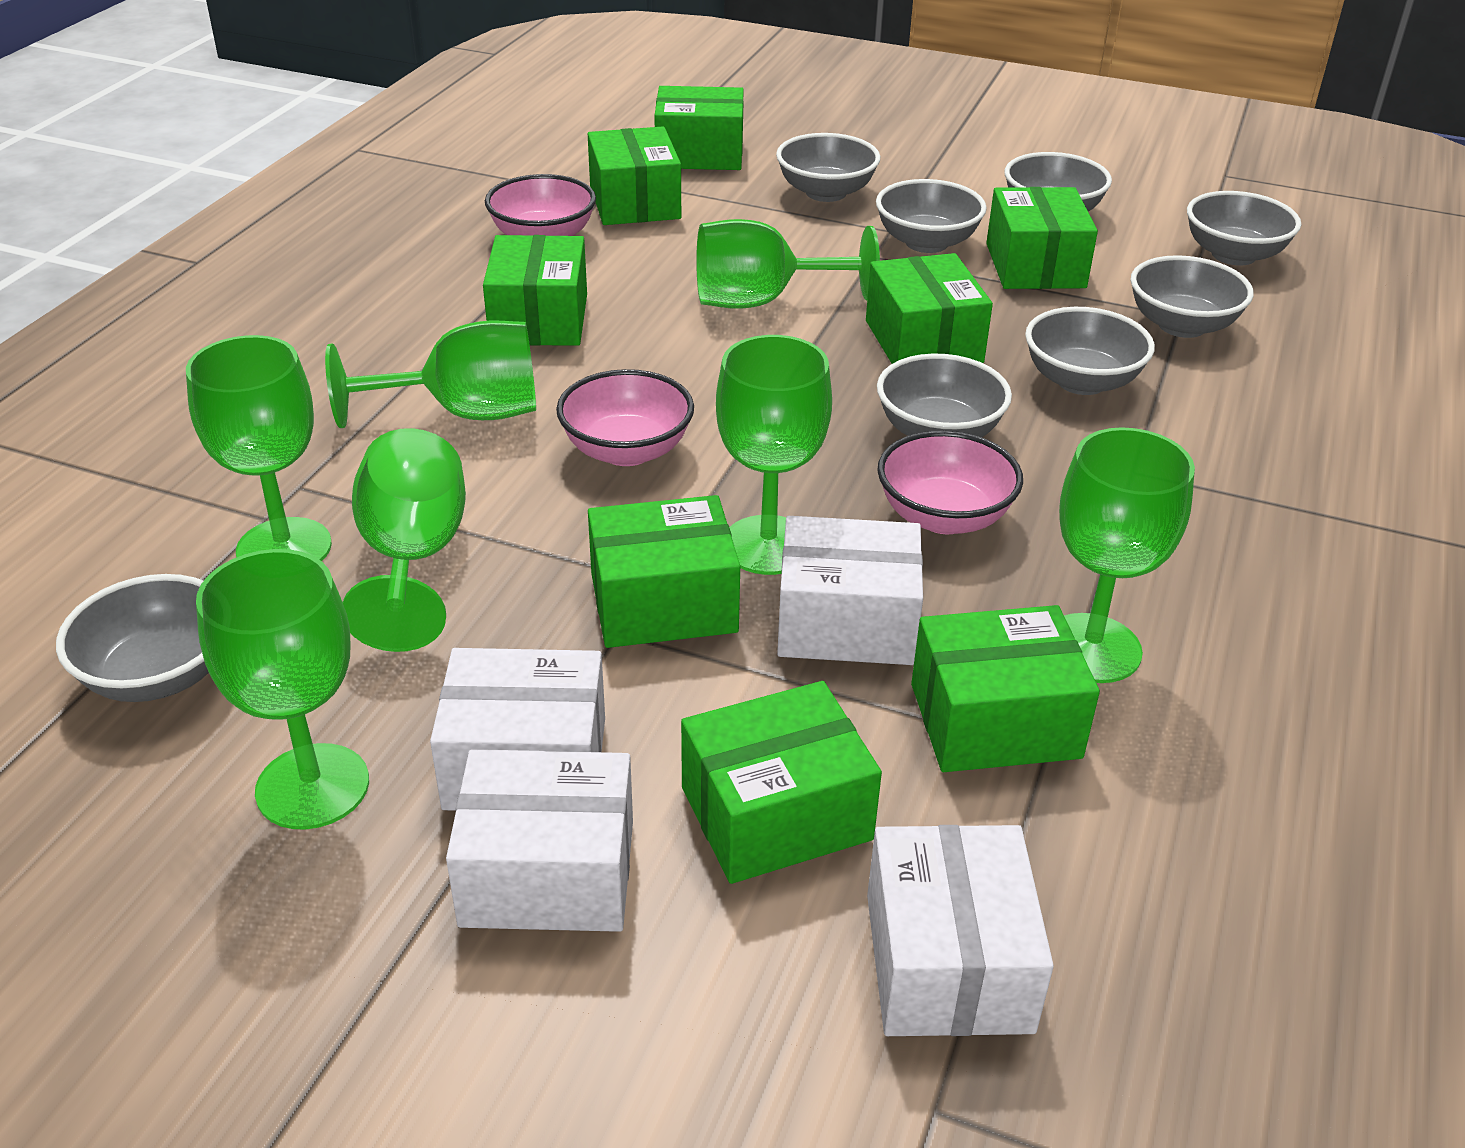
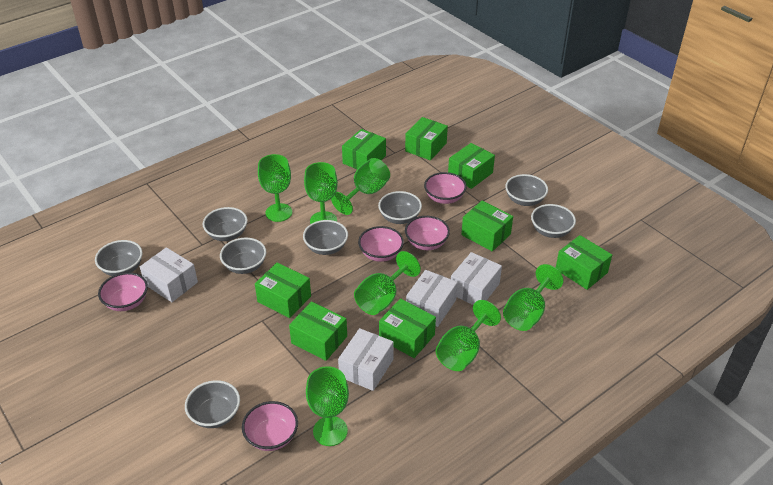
pink bowl: 3 -> 5

